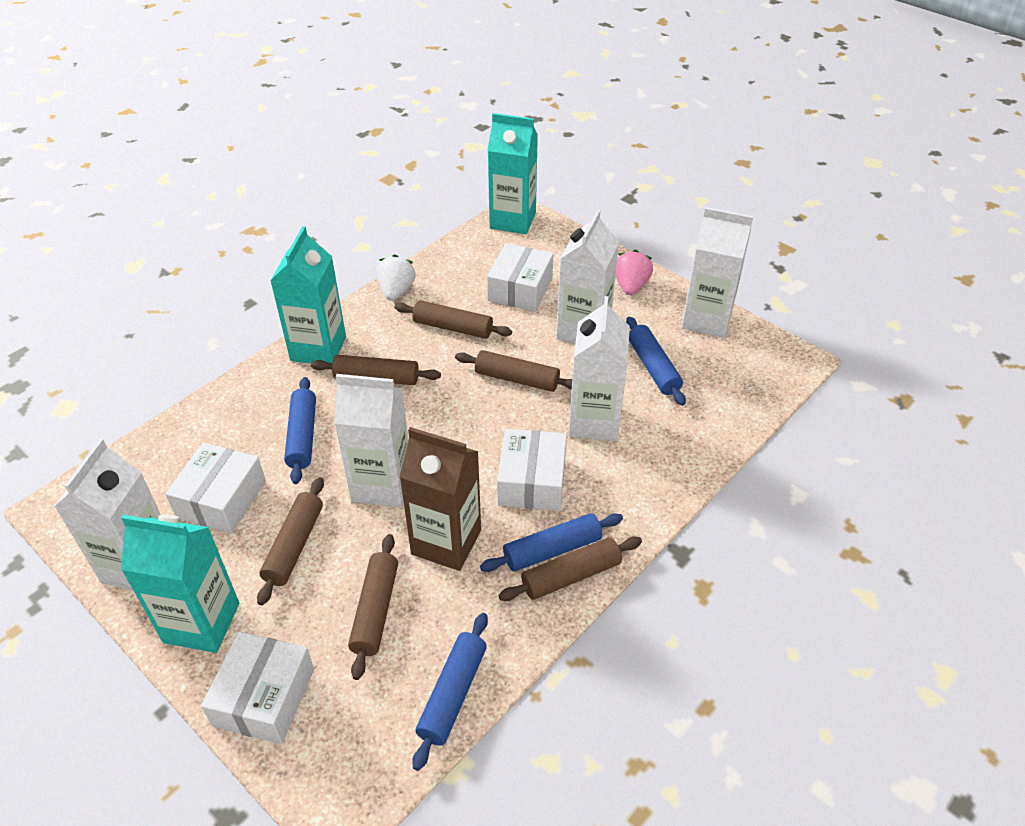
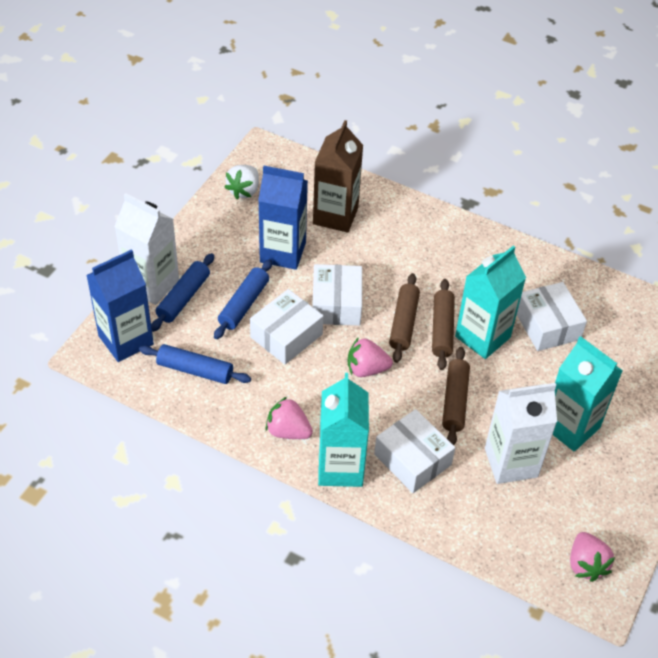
blue carton: 0 -> 2
blue rolling pin: 4 -> 3
brown rolling pin: 6 -> 3
pink strawberry: 1 -> 3
white carton: 5 -> 2

